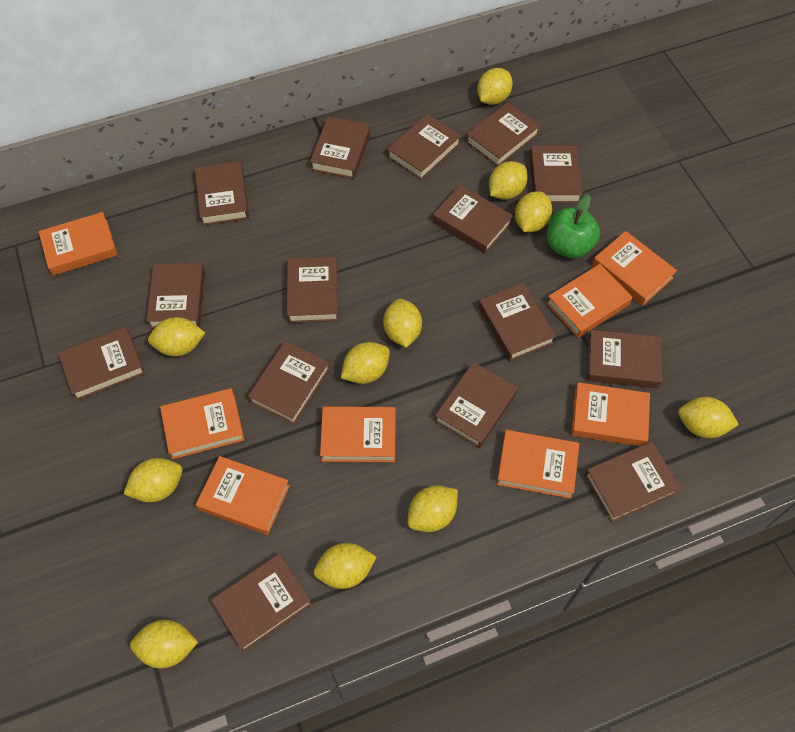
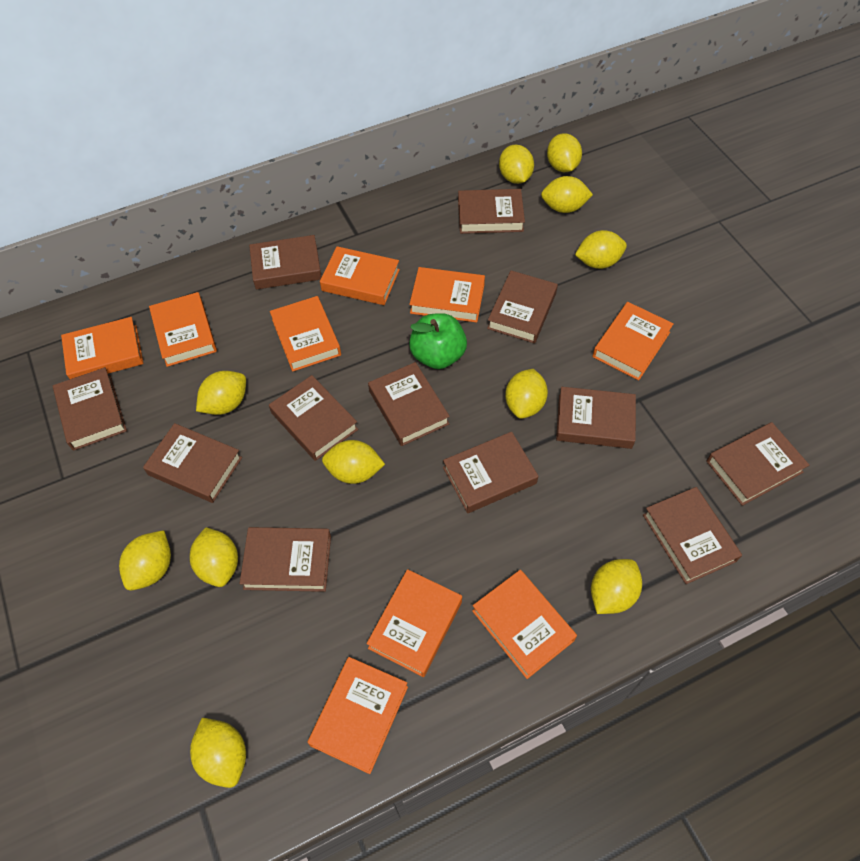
brown book: 15 -> 12
orange book: 8 -> 9

